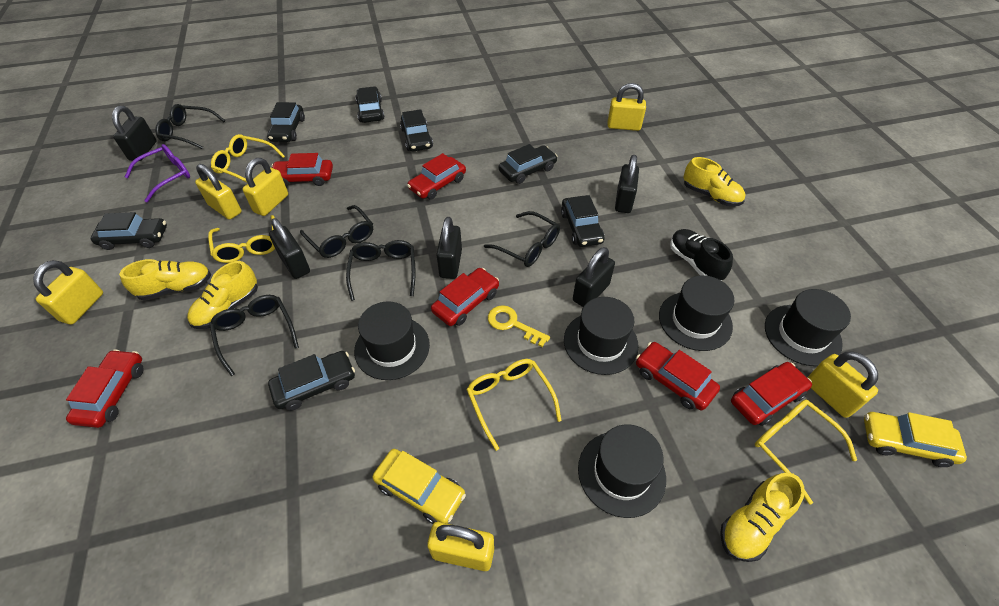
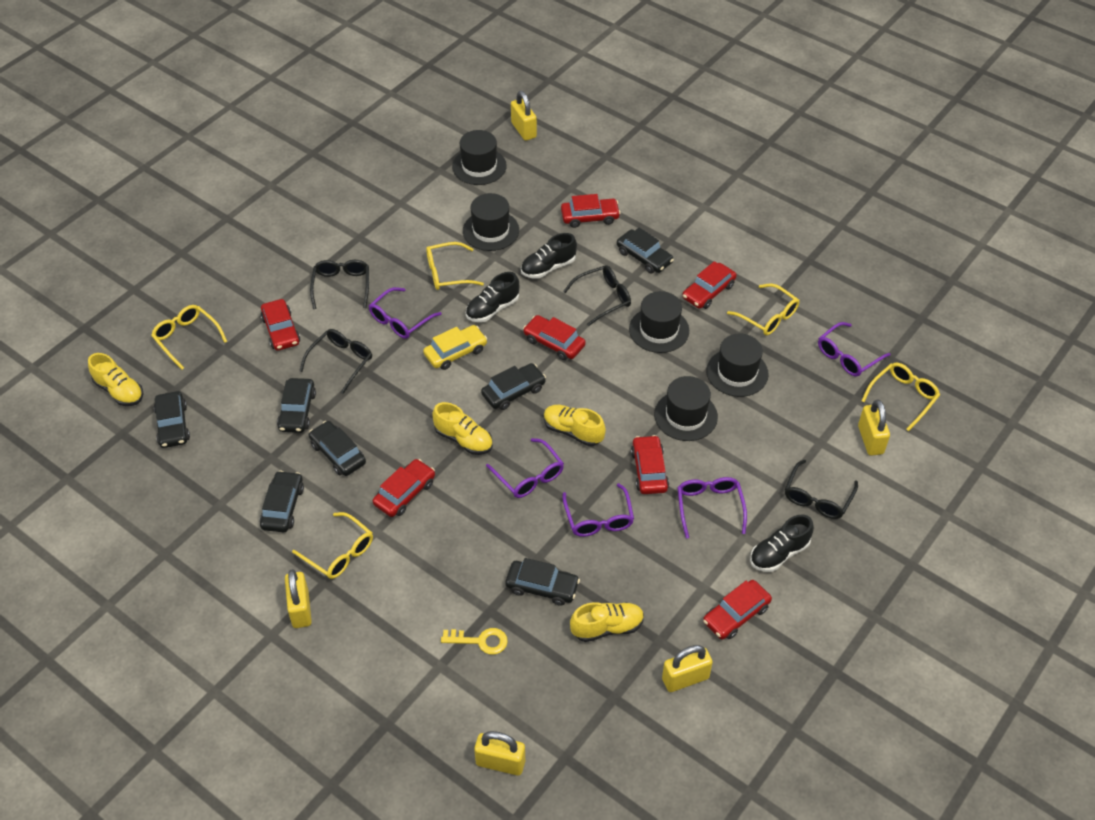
black glasses: 5 -> 4
black padlock: 5 -> 0
black shoe: 1 -> 3
purple glasses: 1 -> 5
red car: 6 -> 7
yellow car: 2 -> 1
yellow glasses: 4 -> 5
yellow padlock: 6 -> 5

